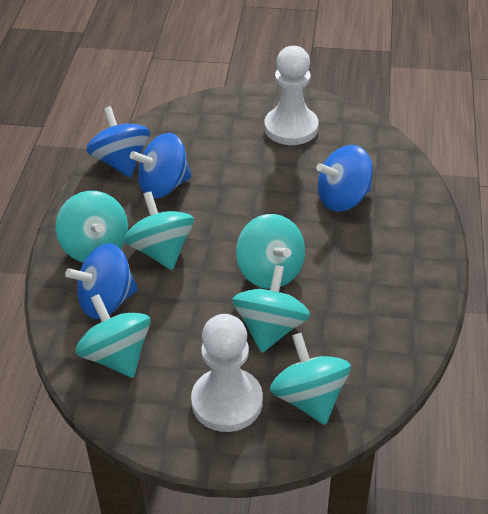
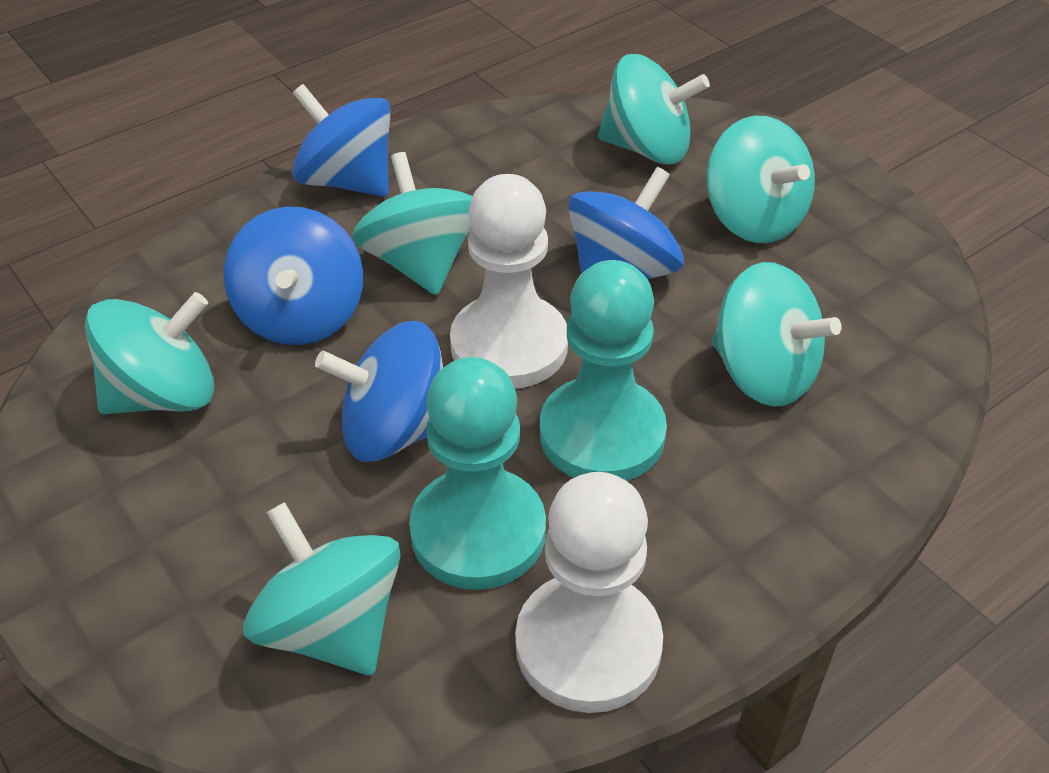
turquoise pawn: 0 -> 2

